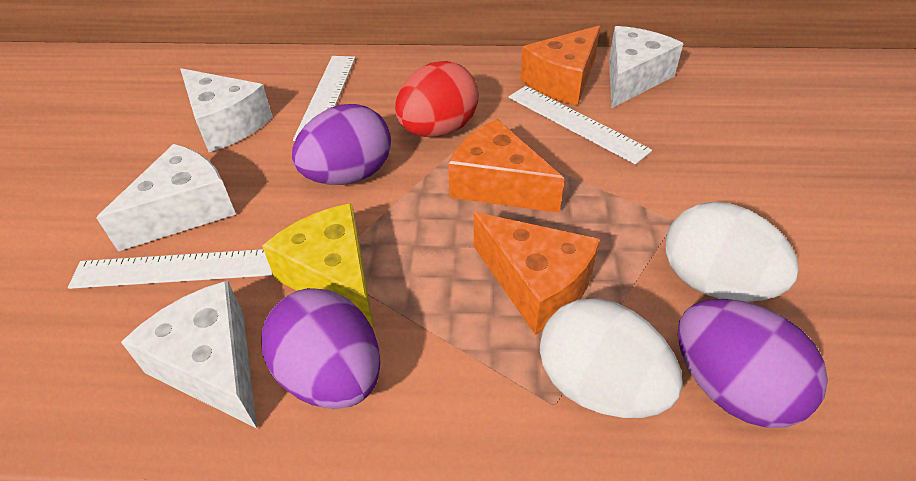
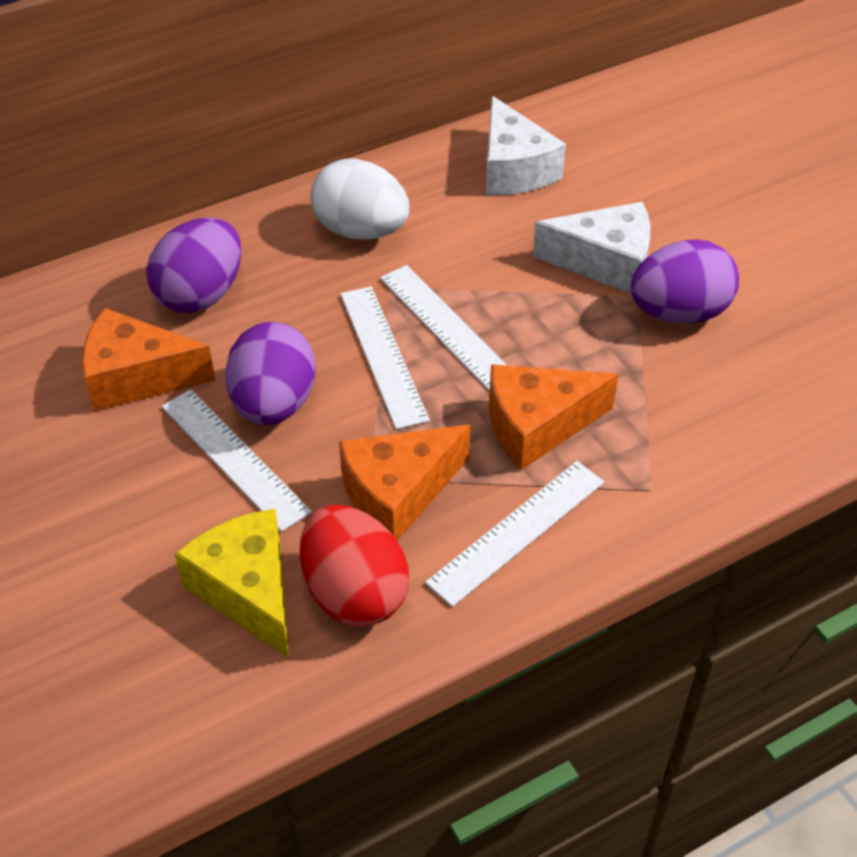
white cheese: 4 -> 2
white egg: 2 -> 1
white ruler: 3 -> 4

